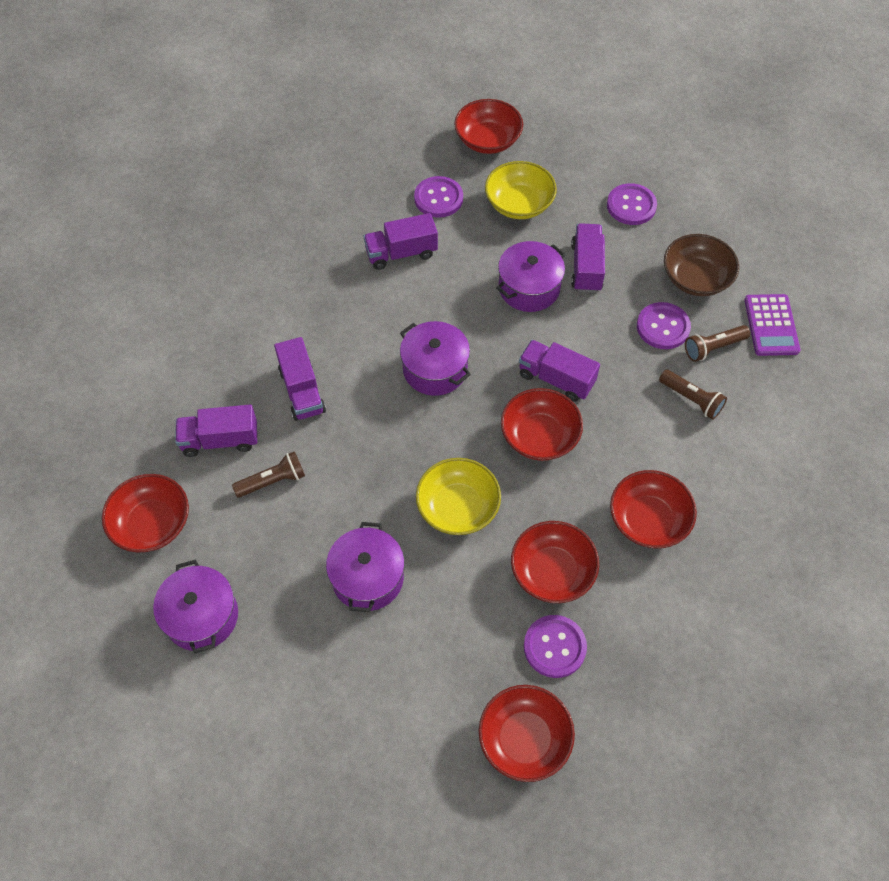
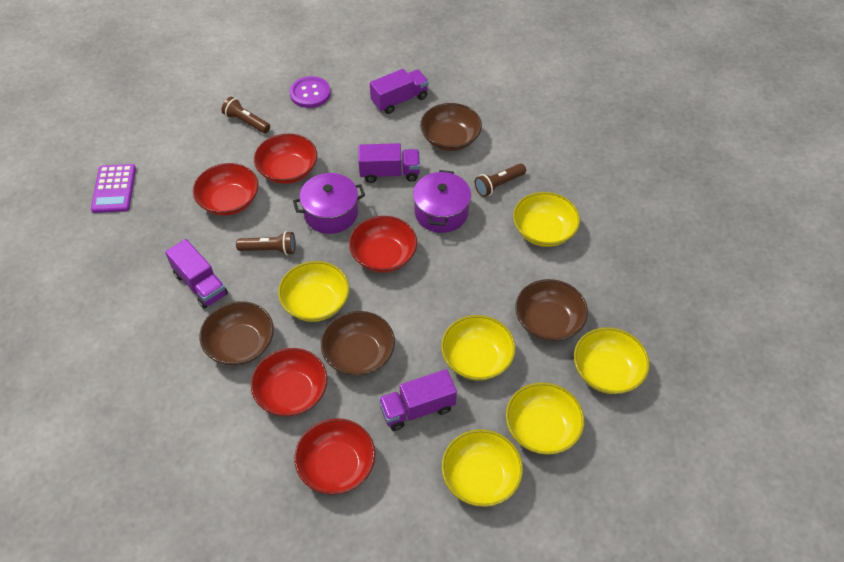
brown bowl: 1 -> 4
purple button: 4 -> 1
purple pot: 4 -> 2
purple truck: 5 -> 4
red bowl: 6 -> 5
yellow bowl: 2 -> 6

